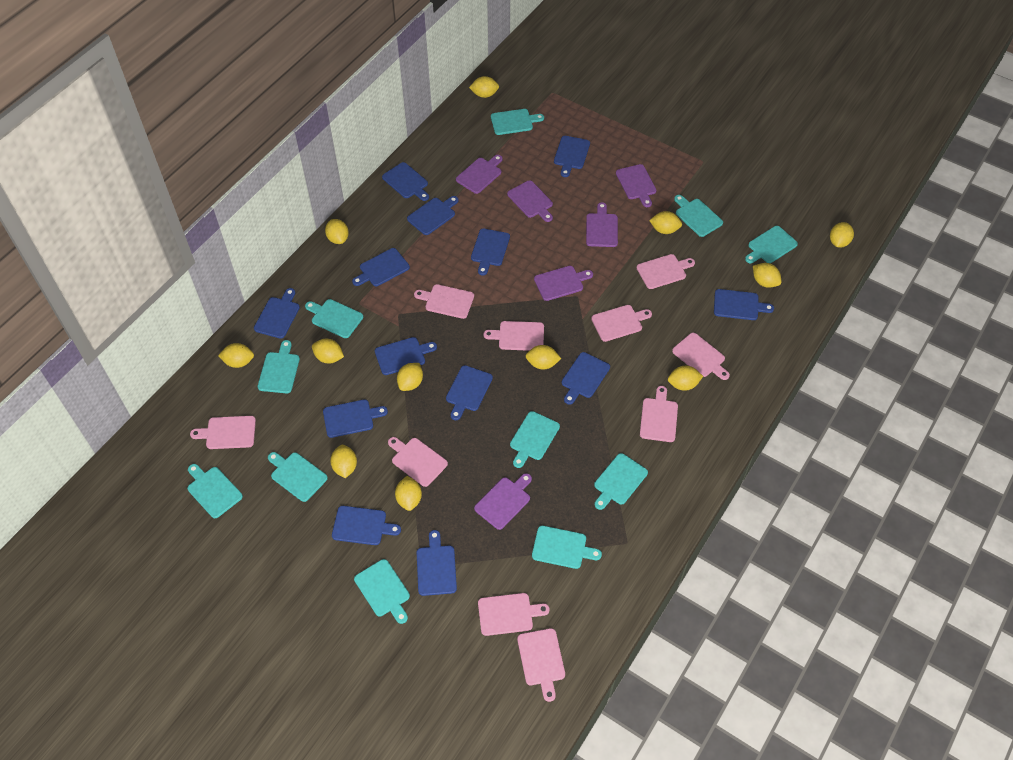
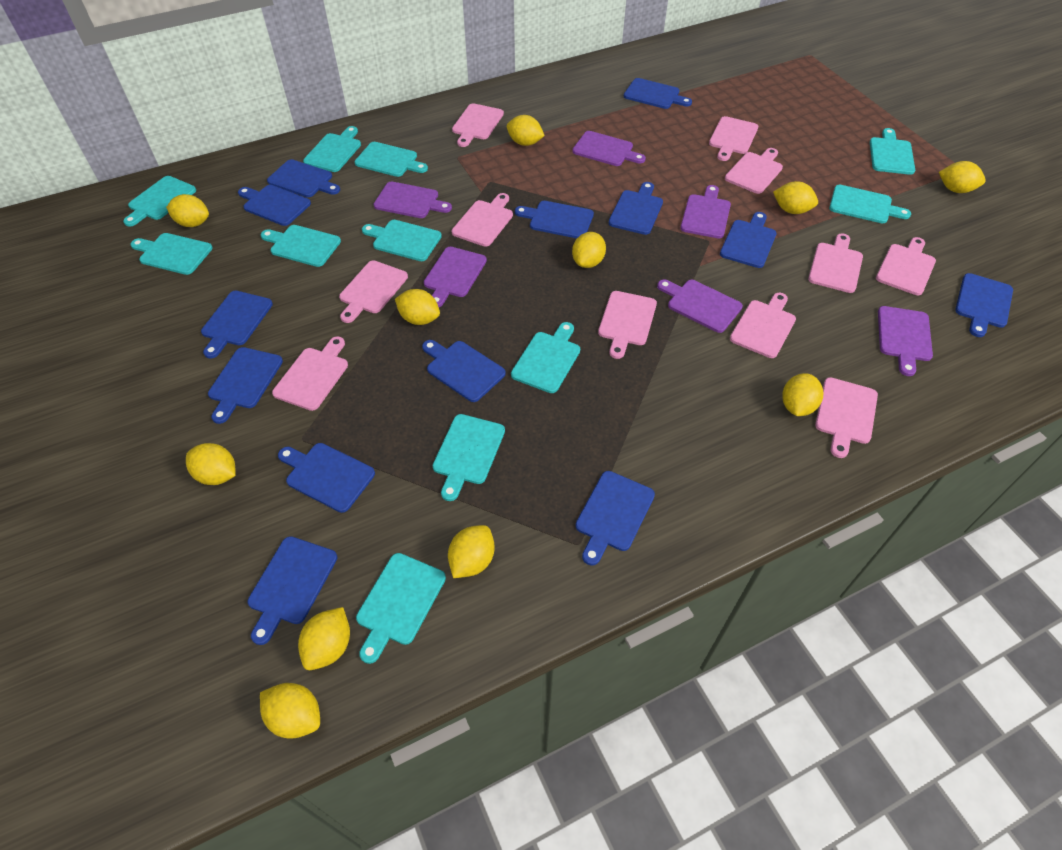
pink cutting board: 10 -> 11
yellow lemon: 12 -> 11

